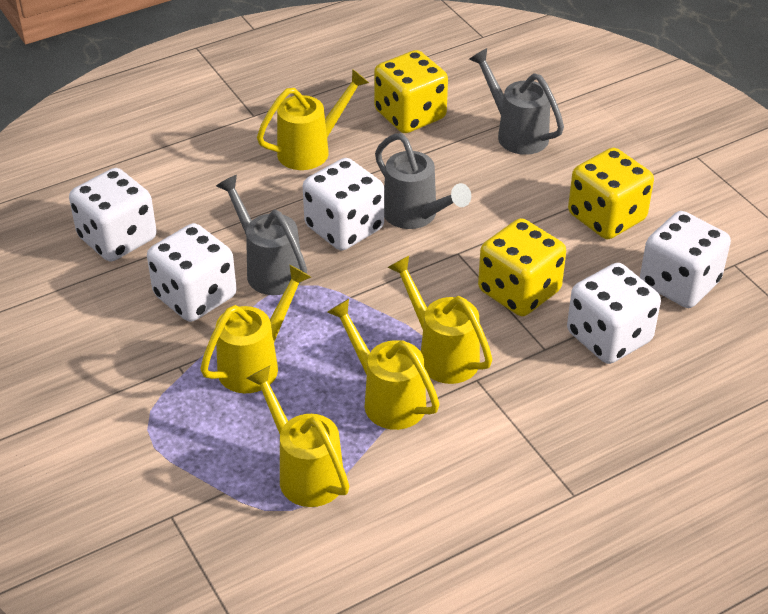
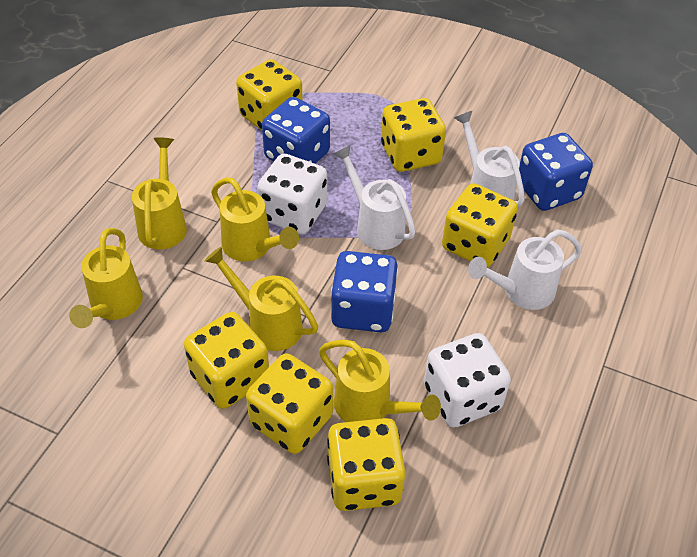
blue dice: 0 -> 3
grey watering can: 3 -> 0
white dice: 5 -> 2
white watering can: 0 -> 3
yellow dice: 3 -> 6

